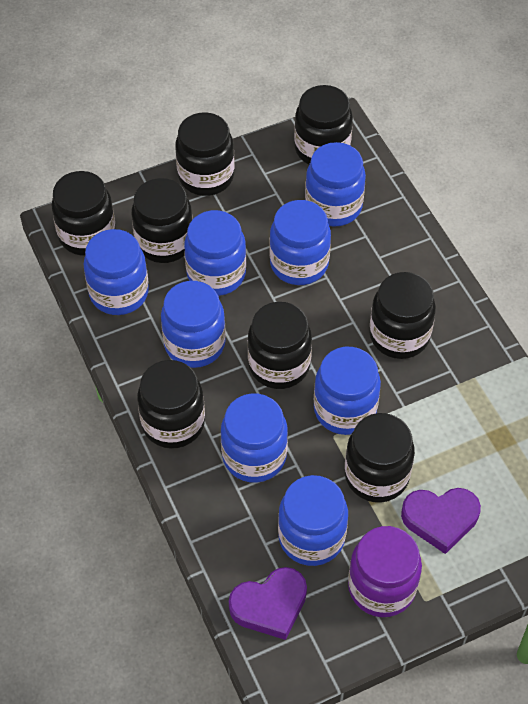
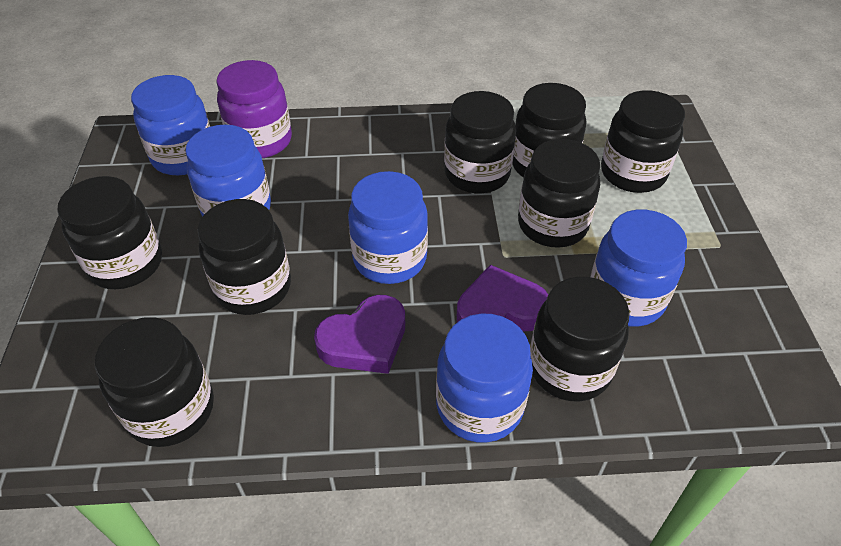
blue jar: 8 -> 5

